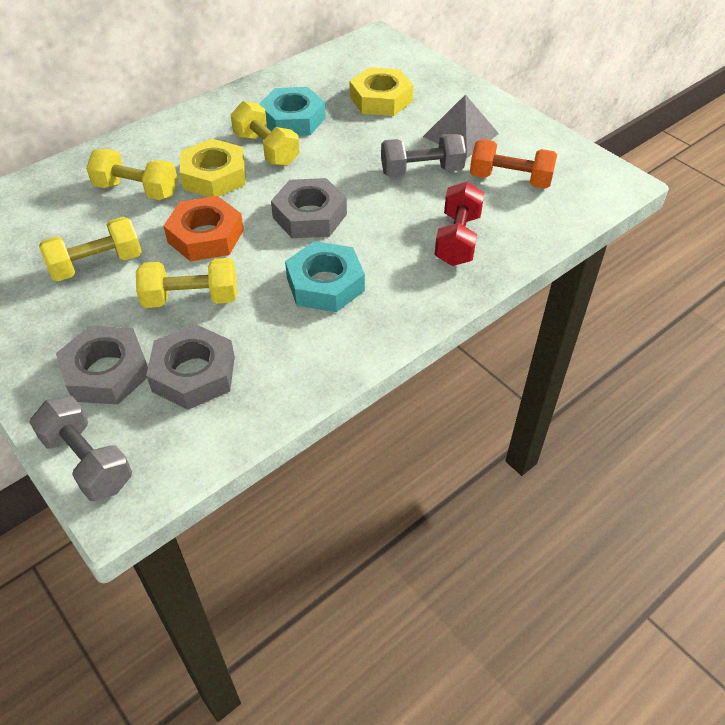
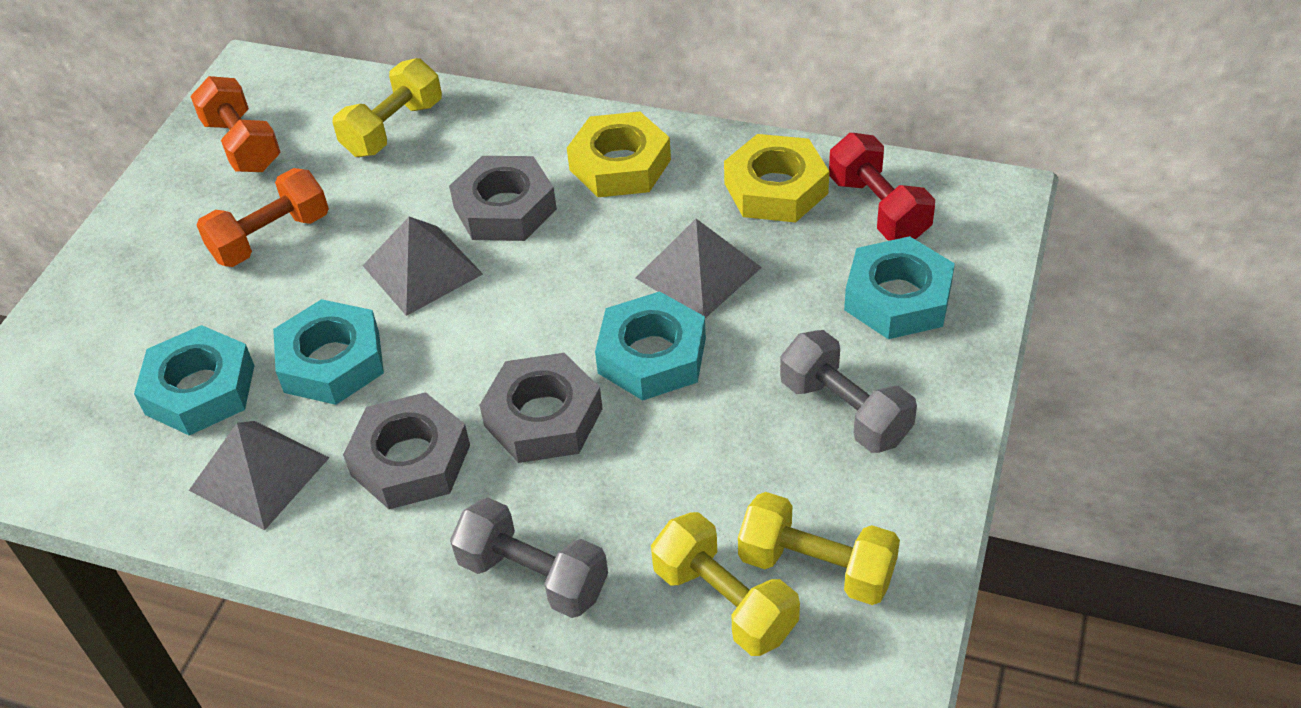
grey pyramid: 1 -> 3
orange dumbbell: 1 -> 2
orange nut: 1 -> 0
turquoise nut: 2 -> 4
yellow dumbbell: 4 -> 3

